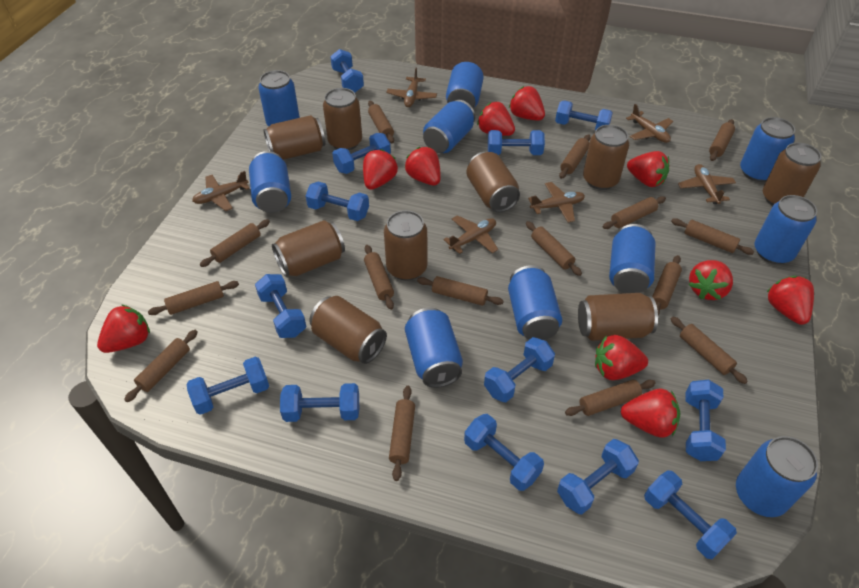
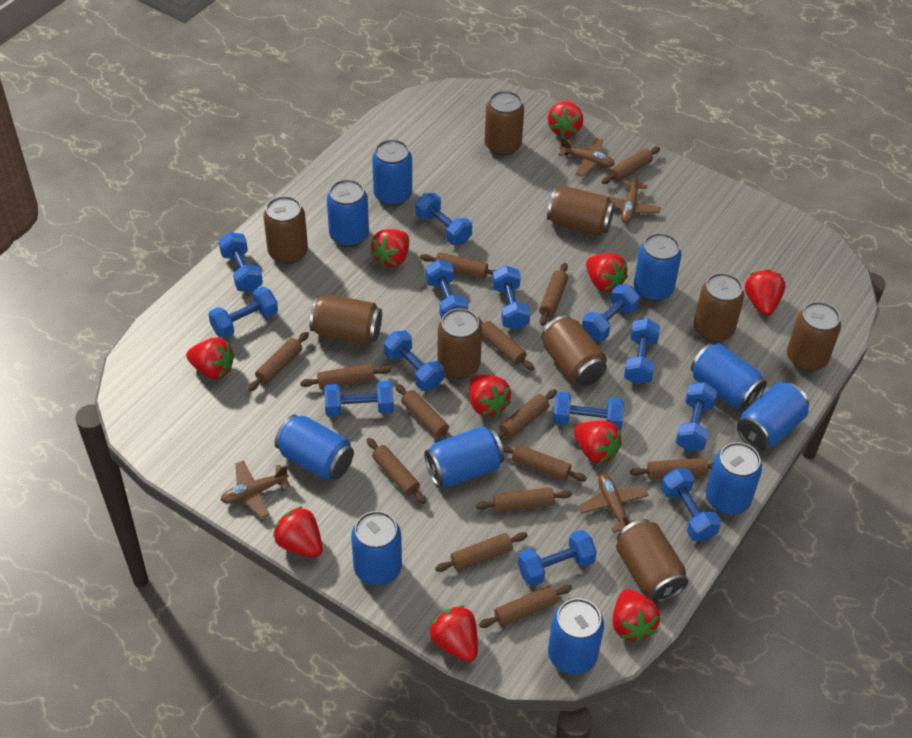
brown plane: 6 -> 4
brown rolling pin: 15 -> 14

